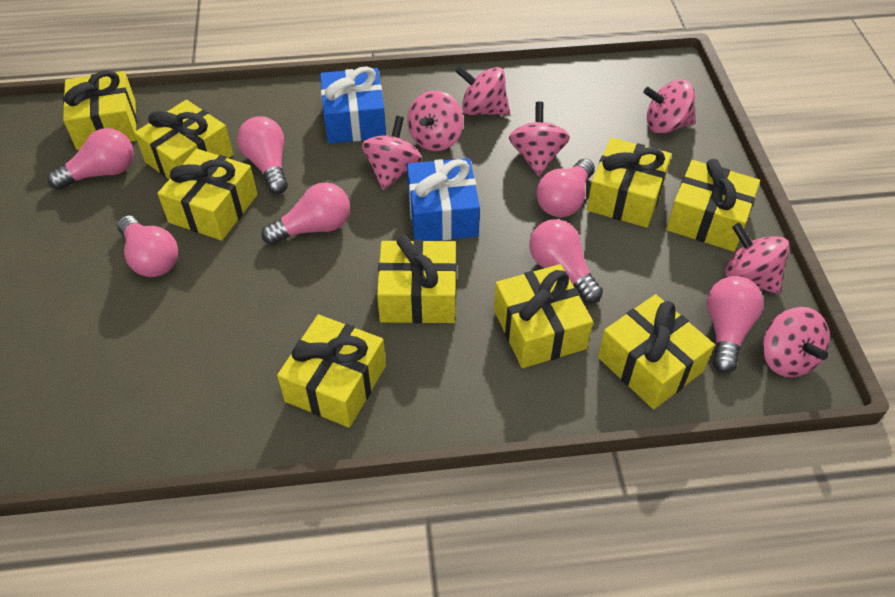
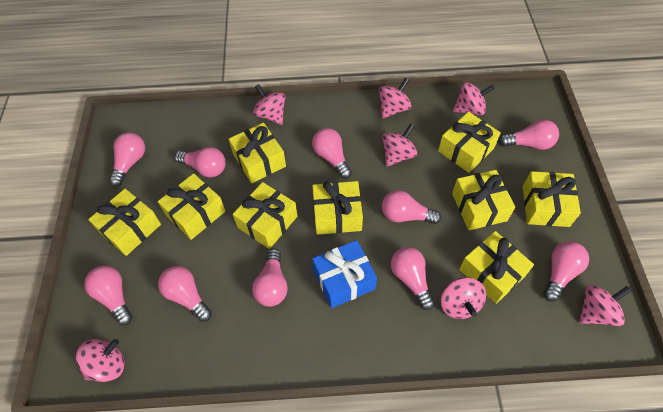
blue gift: 2 -> 1
pink light bulb: 7 -> 10

